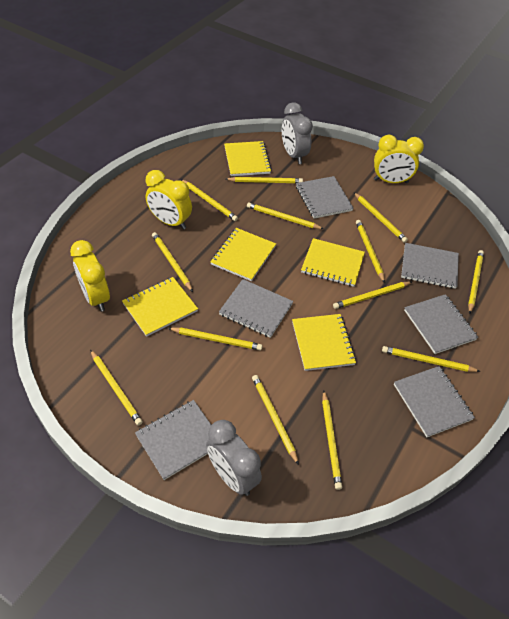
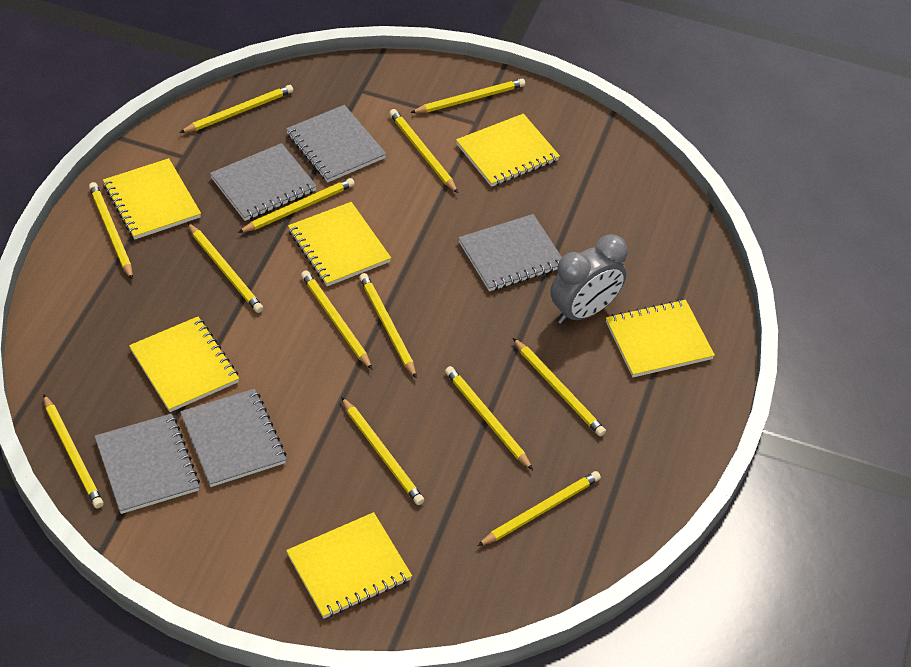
grey clock: 2 -> 1
grey notebook: 6 -> 5
yellow clock: 3 -> 0
yellow notebook: 5 -> 6

